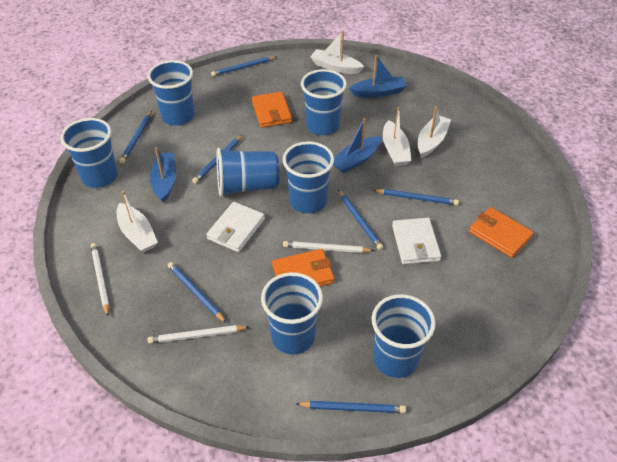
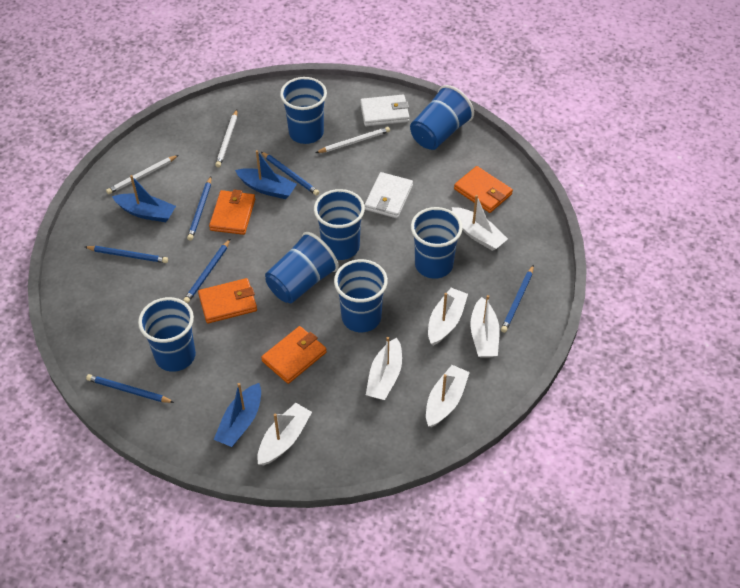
blue pencil: 7 -> 6
orange wallet: 3 -> 4
white boat: 4 -> 6

